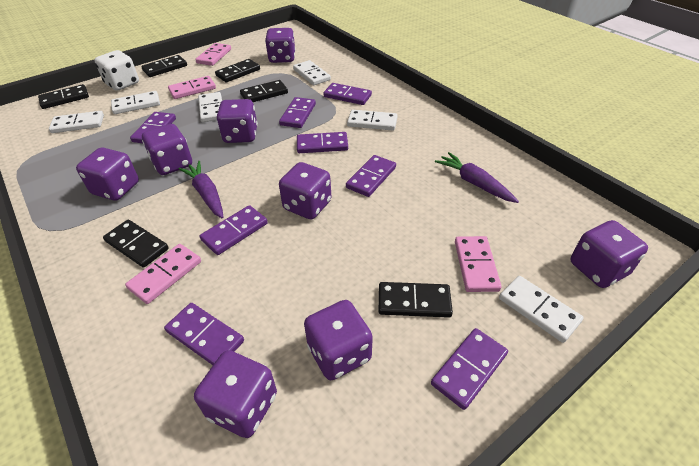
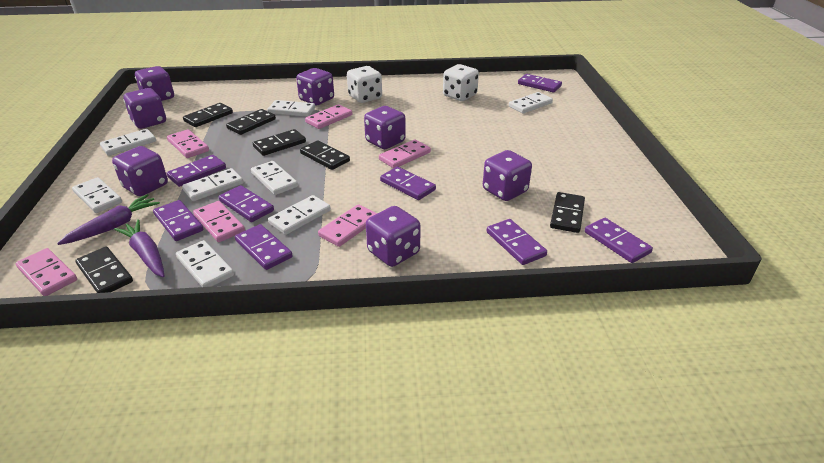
pink domino: 4 -> 6
purple dice: 8 -> 7
white dice: 1 -> 2
white domino: 6 -> 8

